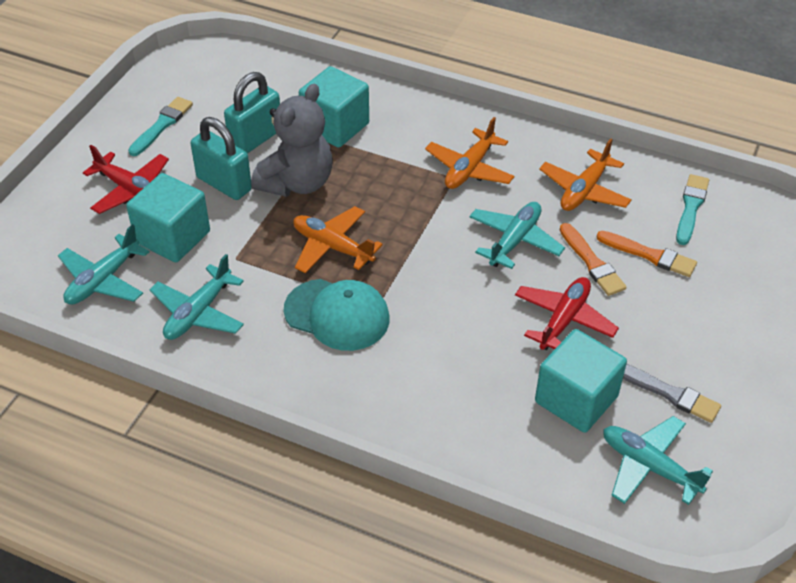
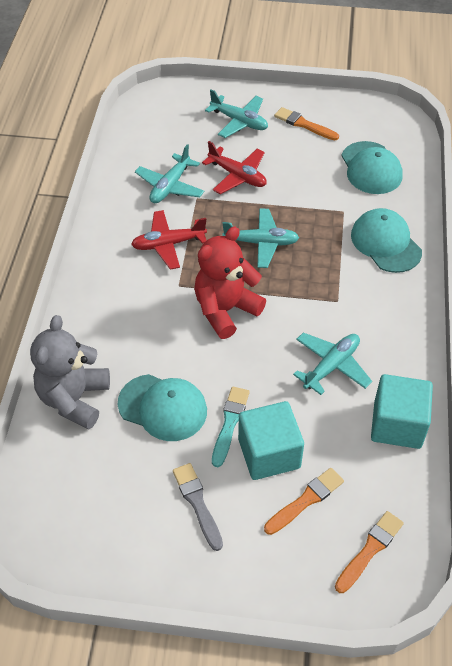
orange brush: 2 -> 3
orange plane: 3 -> 0
red teddy bear: 0 -> 1
turquoise brush: 2 -> 1
turquoise cap: 1 -> 3
turquoise cube: 3 -> 2
turquoise padlock: 2 -> 0

